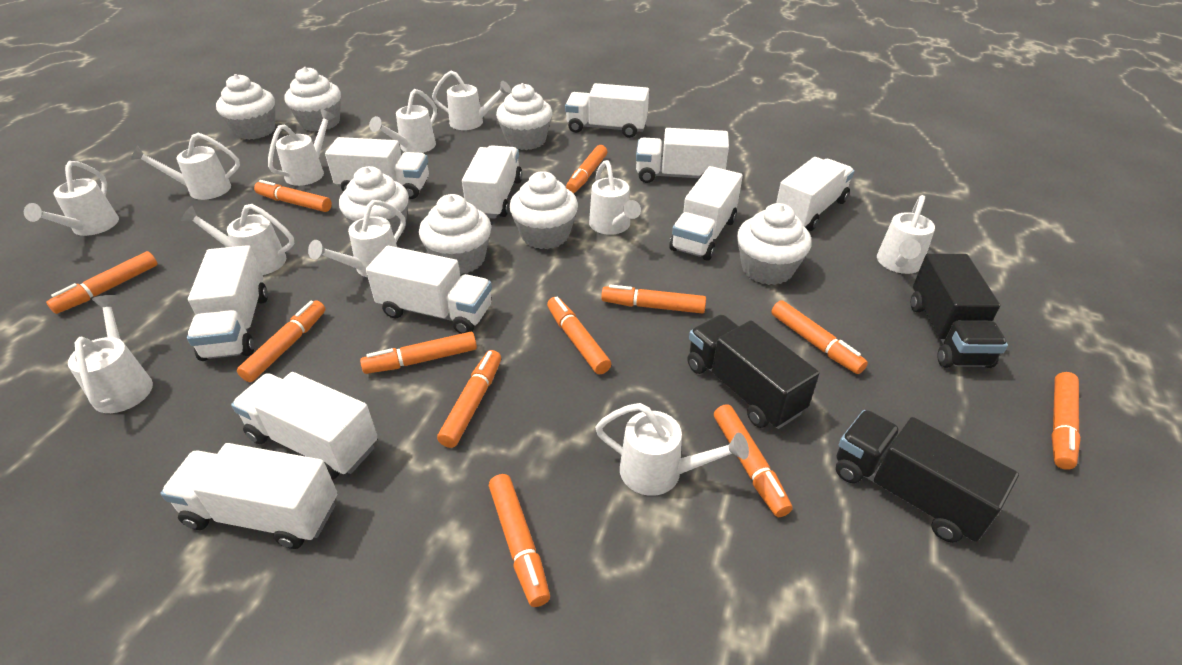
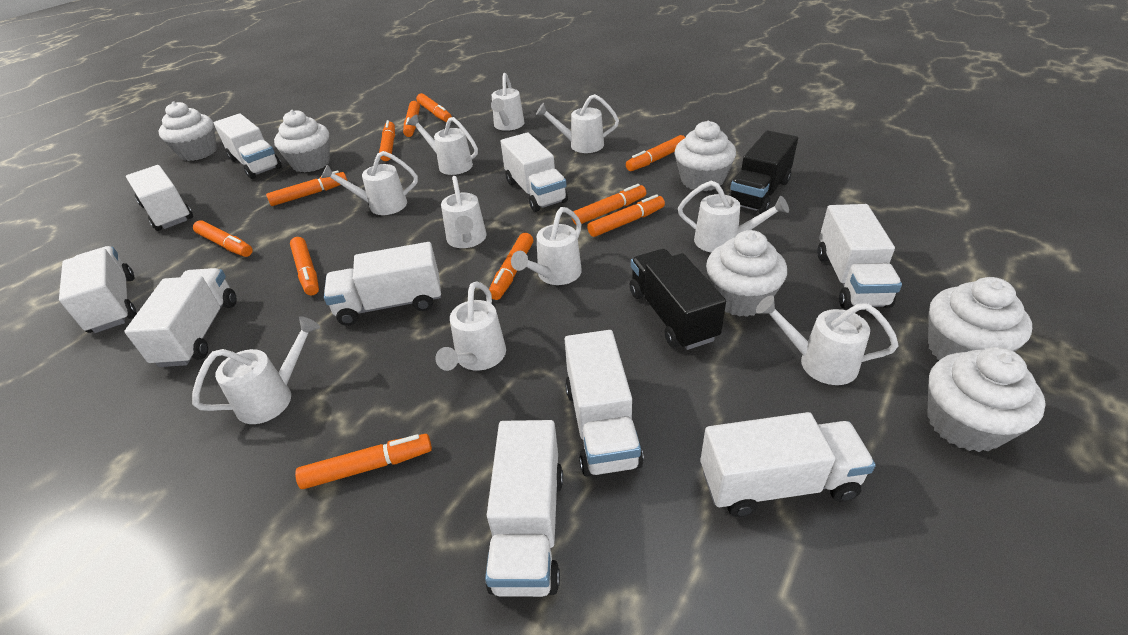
black truck: 3 -> 2
orange marker: 12 -> 11
white cupcake: 7 -> 6
white watering can: 11 -> 10

